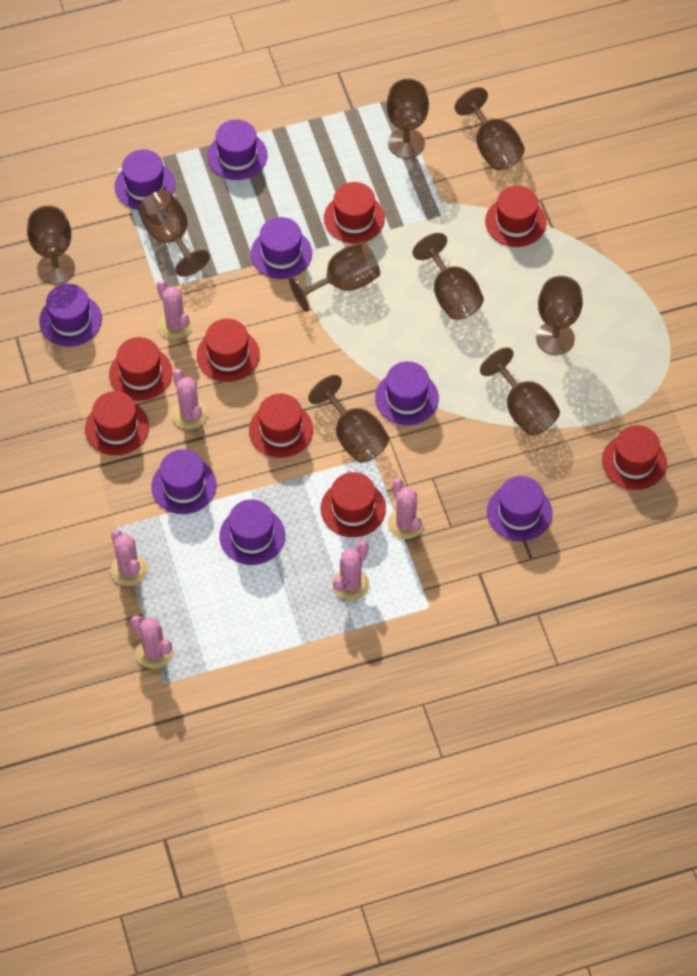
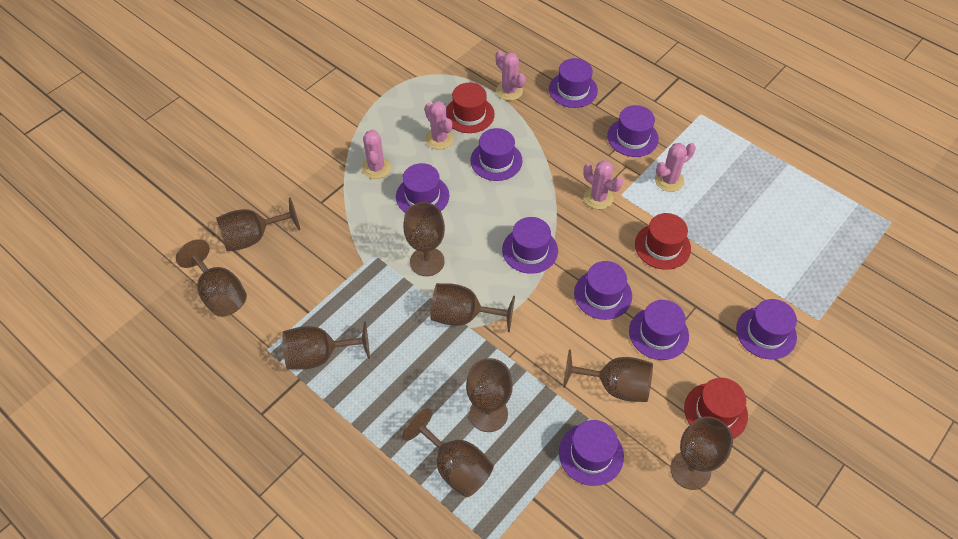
pink cactus: 6 -> 5
purple hat: 8 -> 9
red hat: 8 -> 3

